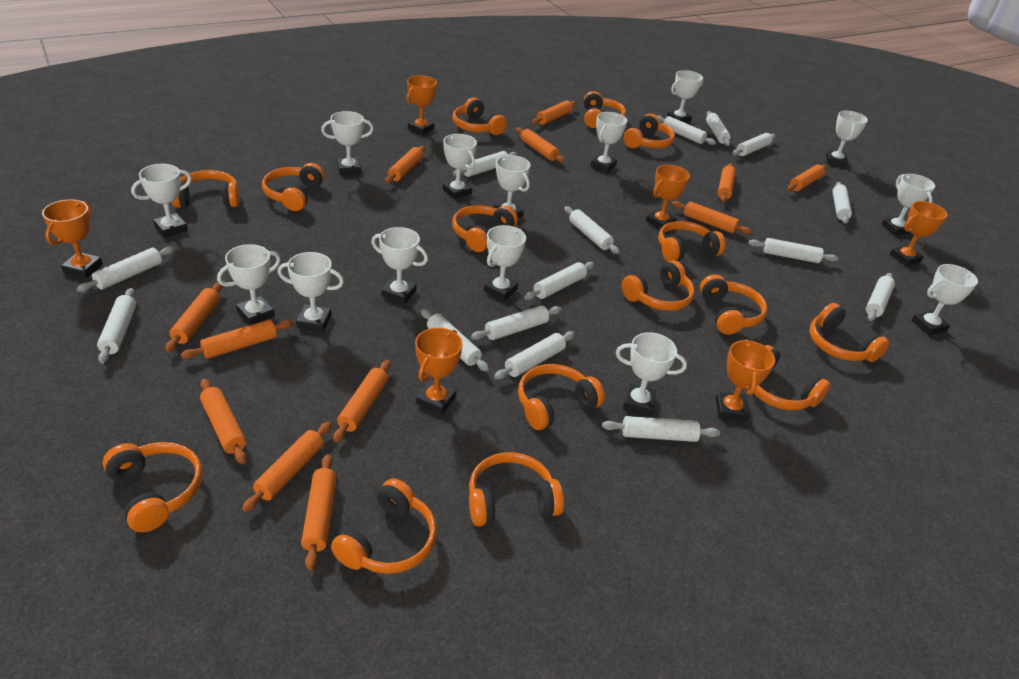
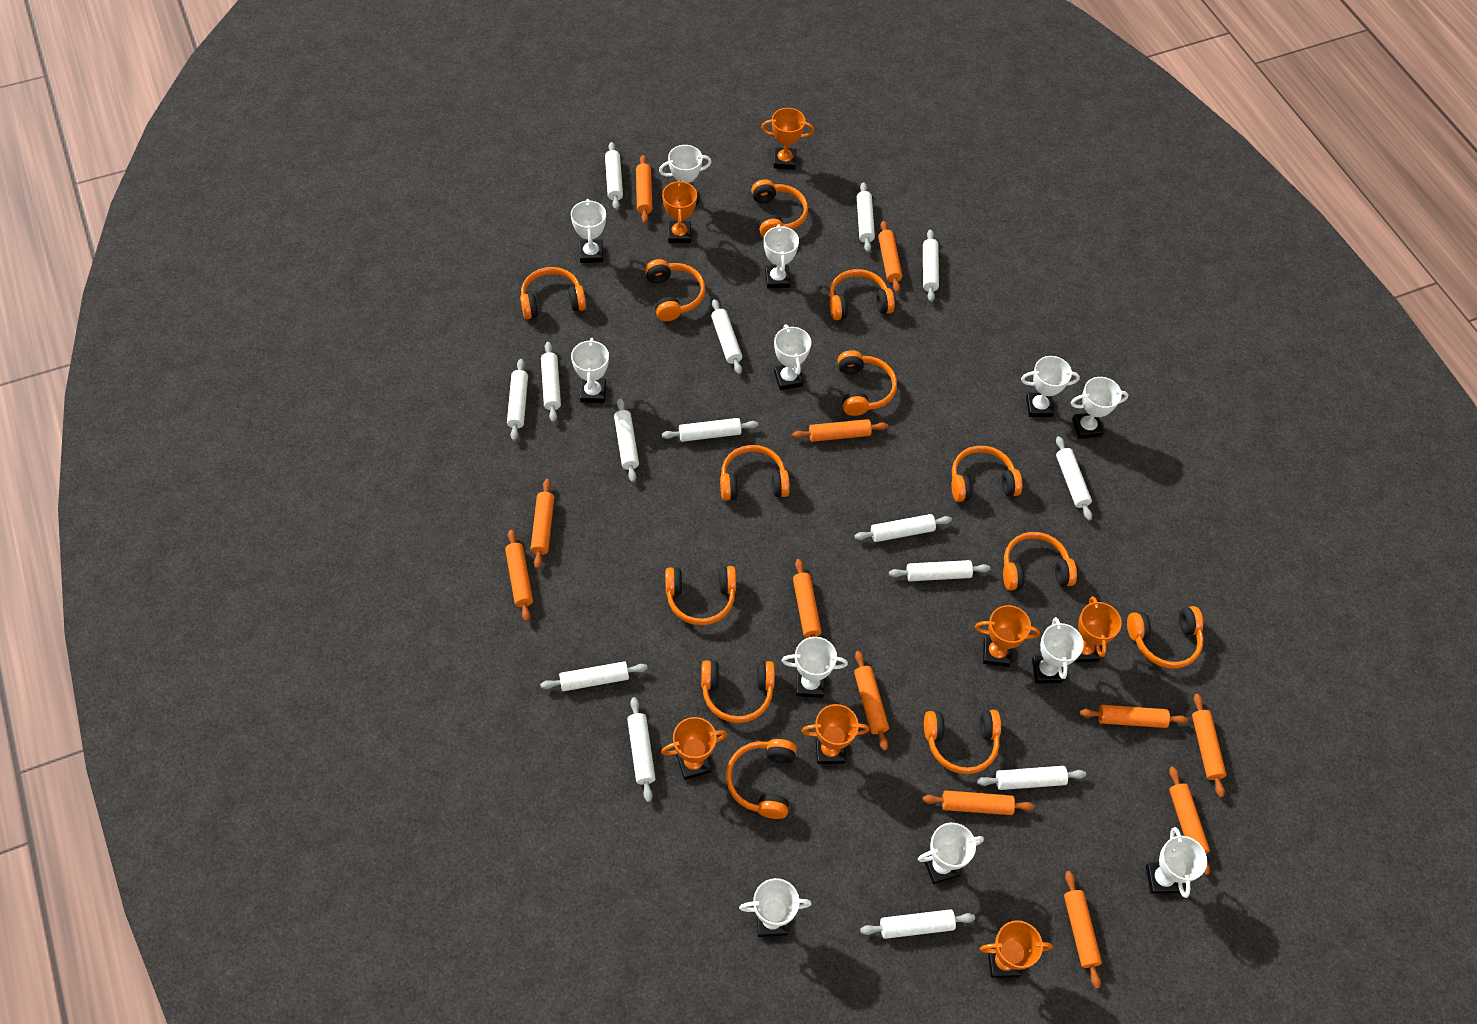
orange headphones: 15 -> 13
orange trophy: 6 -> 7
white trophy: 14 -> 12

